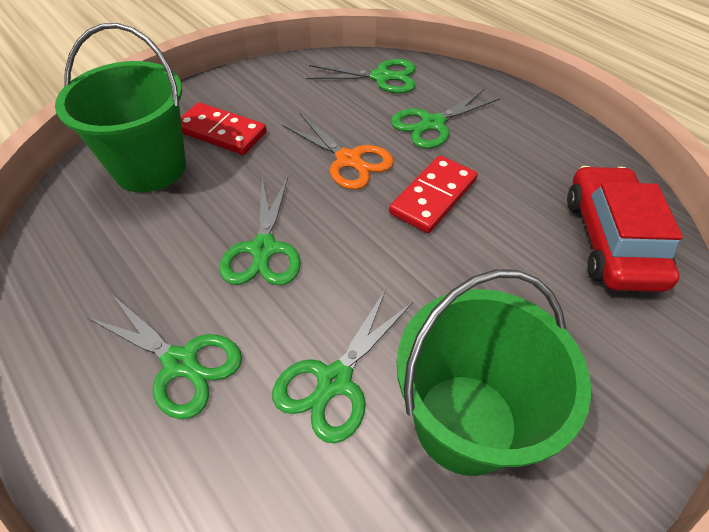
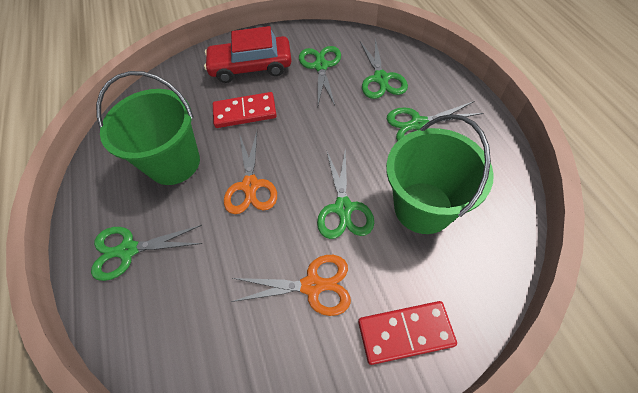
orange scissors: 1 -> 2

